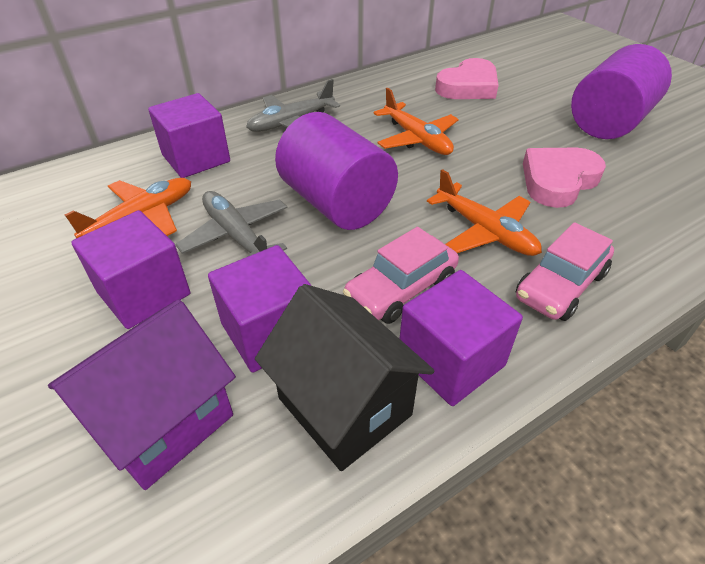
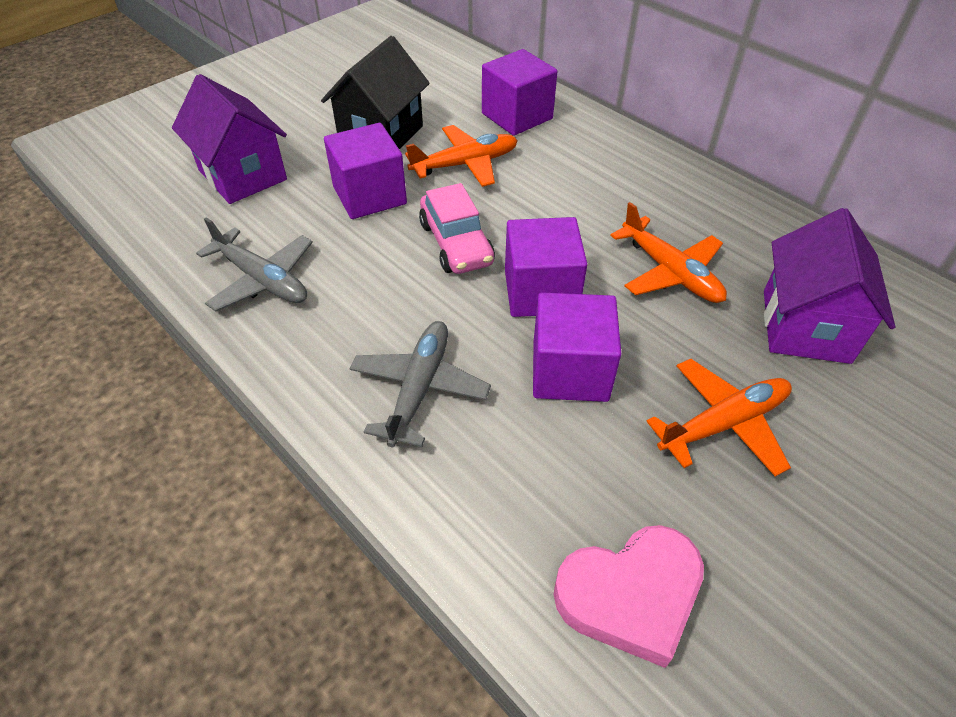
pink car: 2 -> 1
pink heart: 2 -> 1
purple cylinder: 2 -> 0
purple house: 1 -> 2

